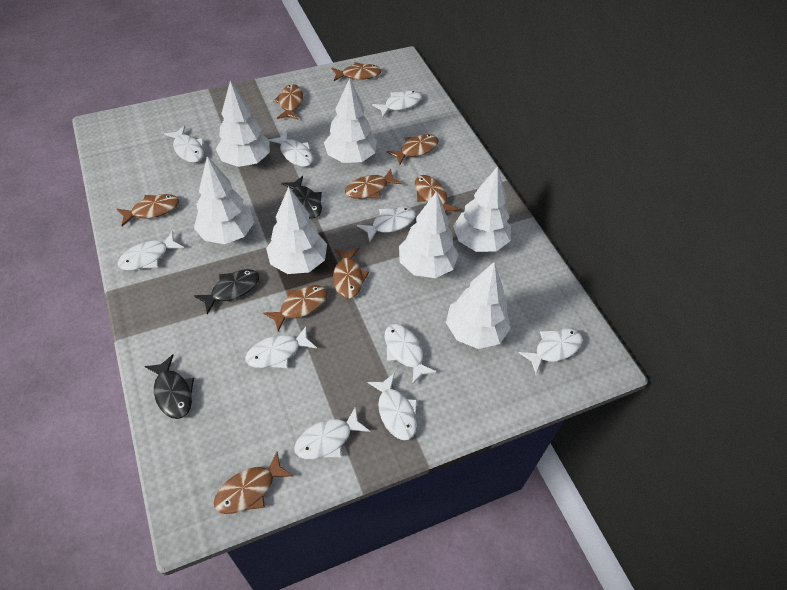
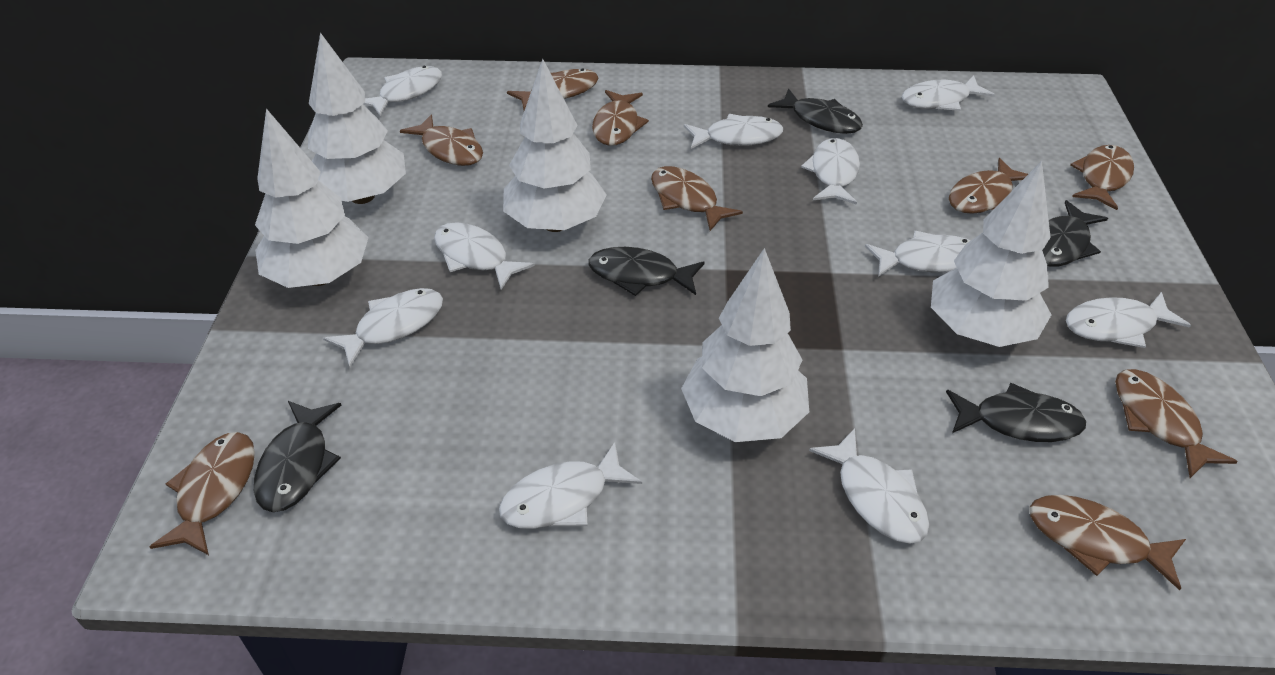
black fish: 3 -> 5
white tree: 7 -> 5

